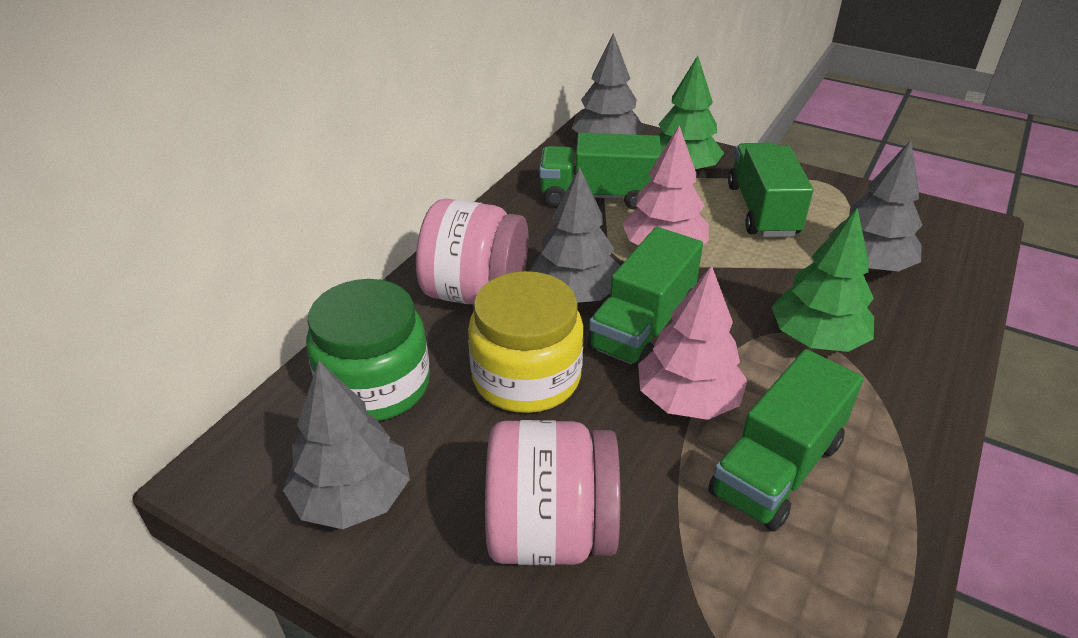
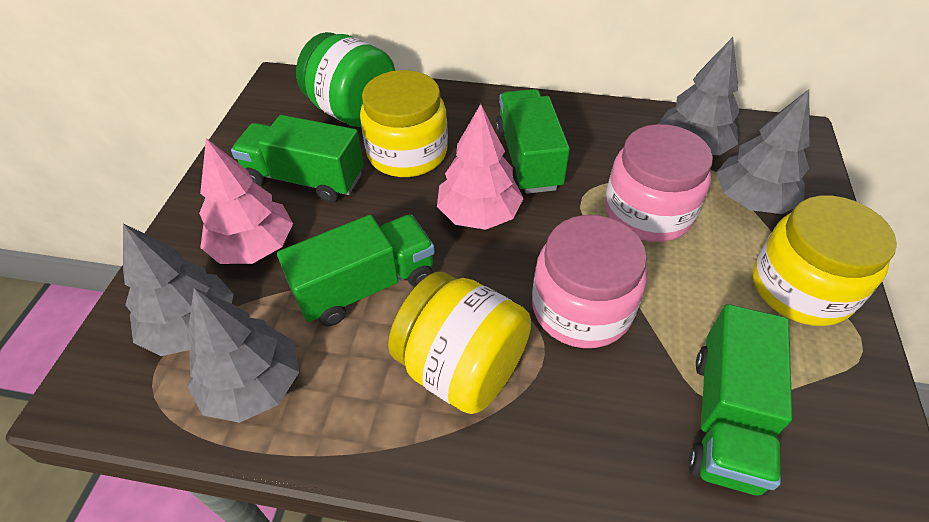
green tree: 2 -> 0
yellow jar: 1 -> 3

